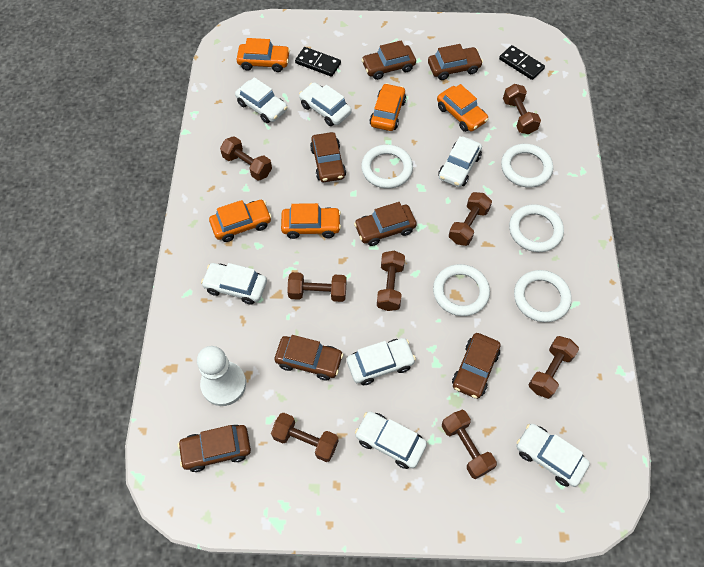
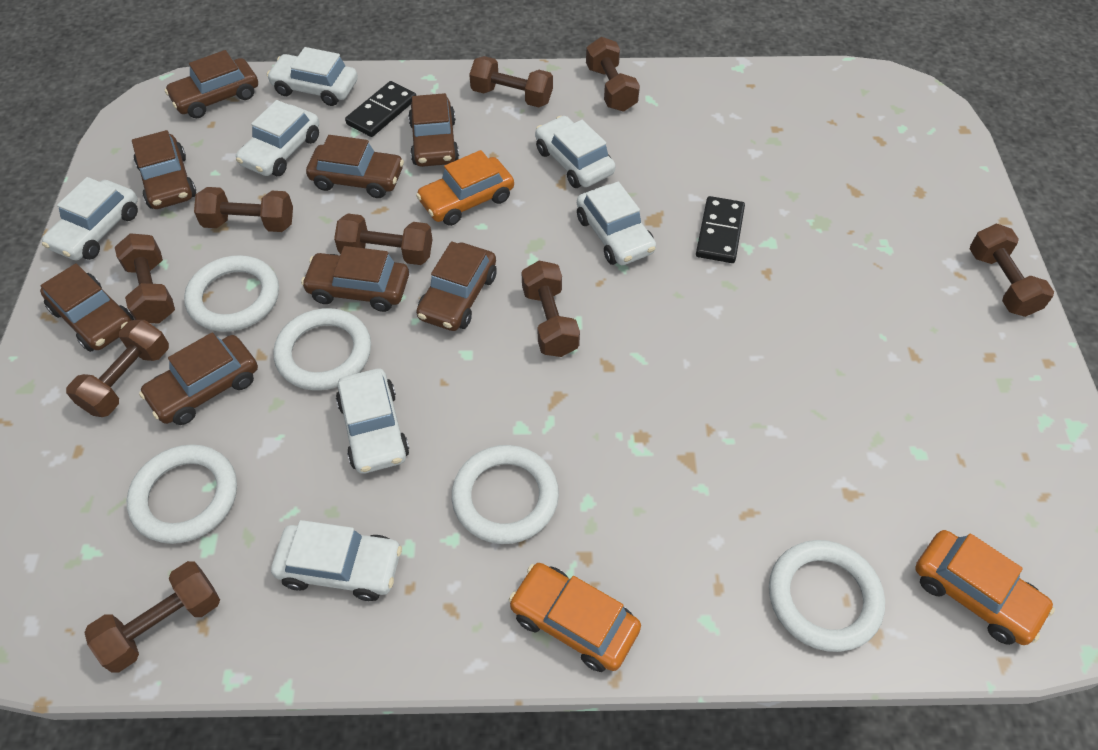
brown car: 7 -> 8
brown dumbbell: 8 -> 9
orange car: 5 -> 3
white pawn: 1 -> 0

